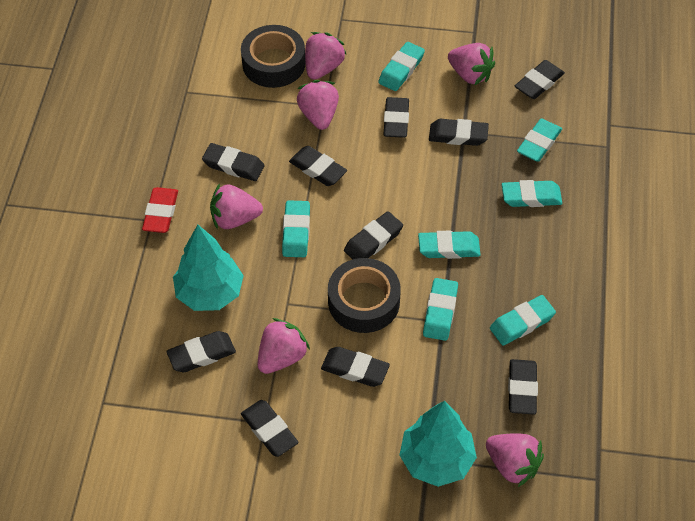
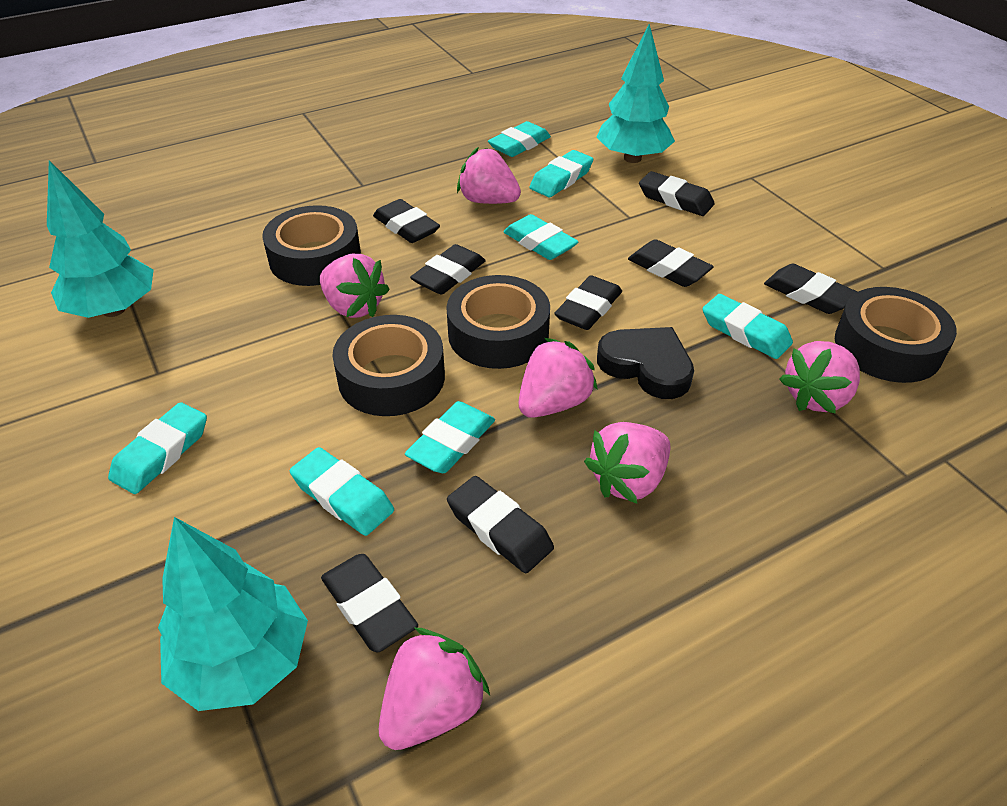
black eraser: 10 -> 8
black heart: 0 -> 1
black tape: 2 -> 4
red eraser: 1 -> 0
turquoise tree: 2 -> 3

